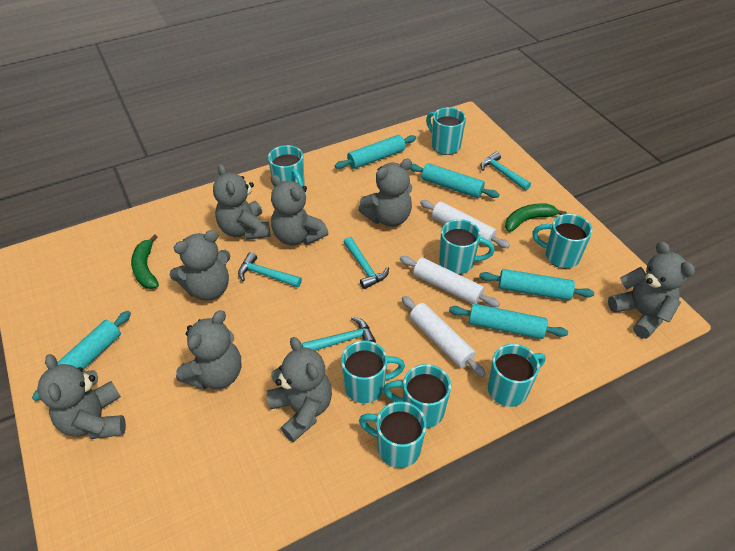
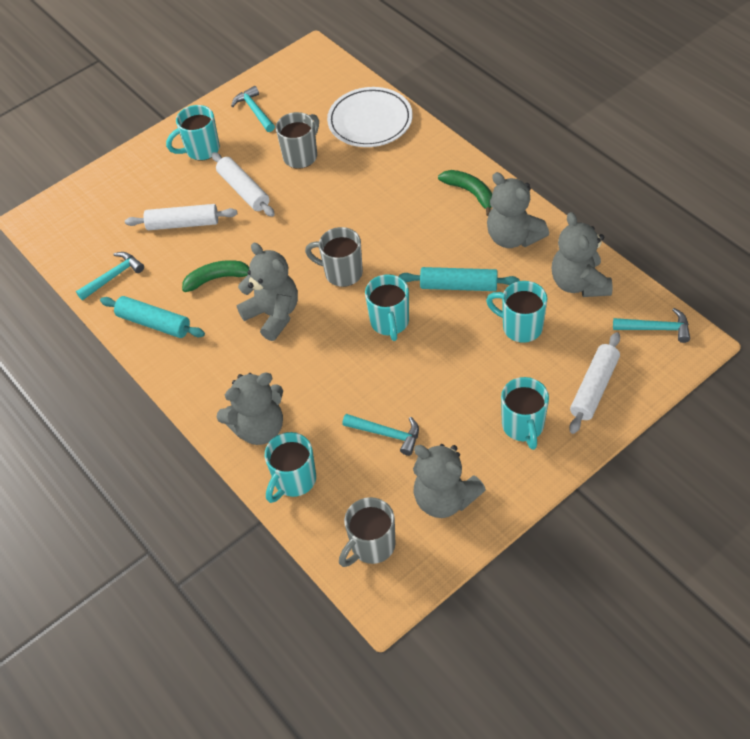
grey mug: 0 -> 3
grey teddy bear: 8 -> 5
turquoise mug: 8 -> 5
turquoise rolling pin: 5 -> 2
white plate: 0 -> 1

